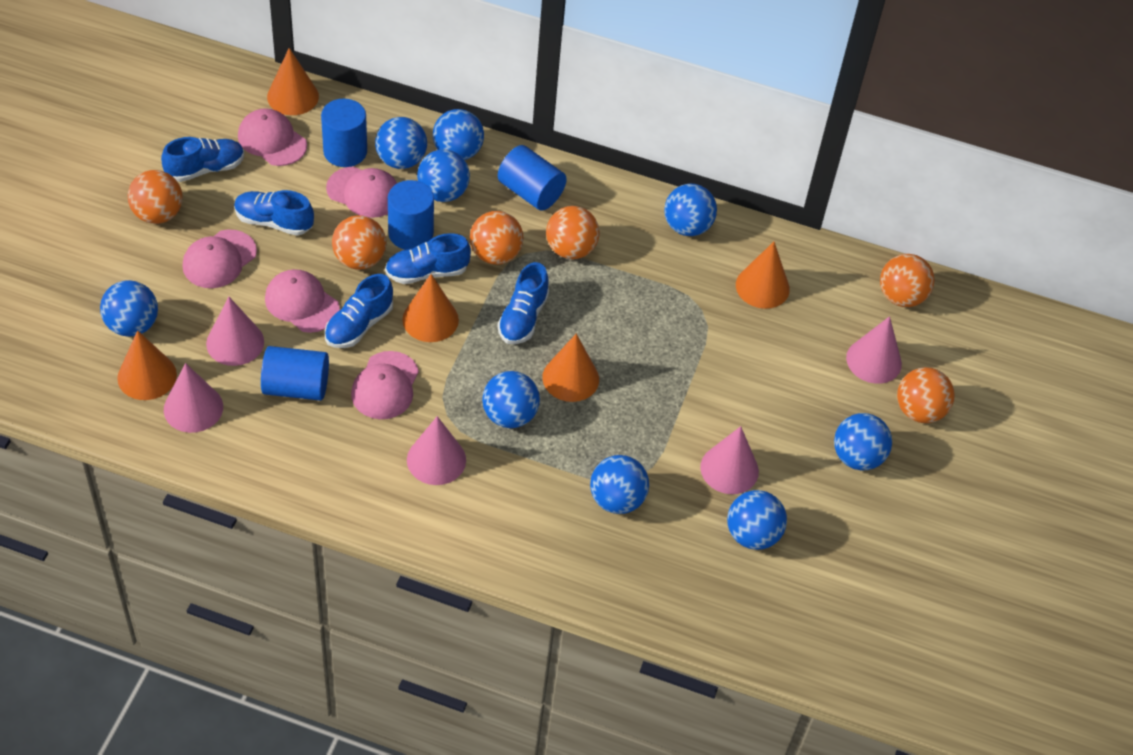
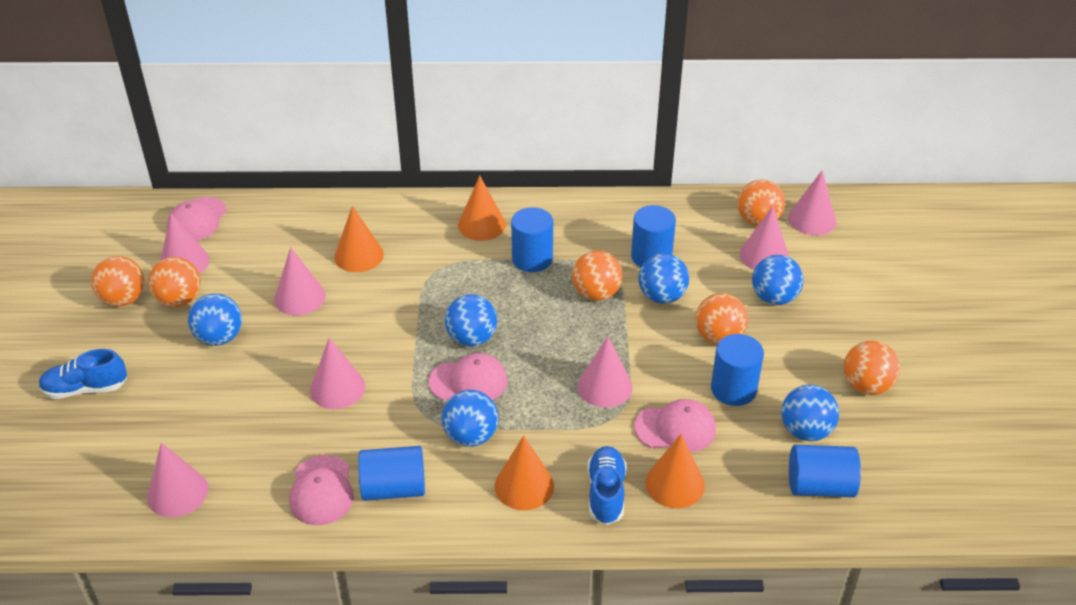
blue ball: 9 -> 6
blue cylinder: 4 -> 5
blue shoe: 5 -> 2
orange cone: 5 -> 4
pink cap: 5 -> 4
pink cone: 5 -> 7

